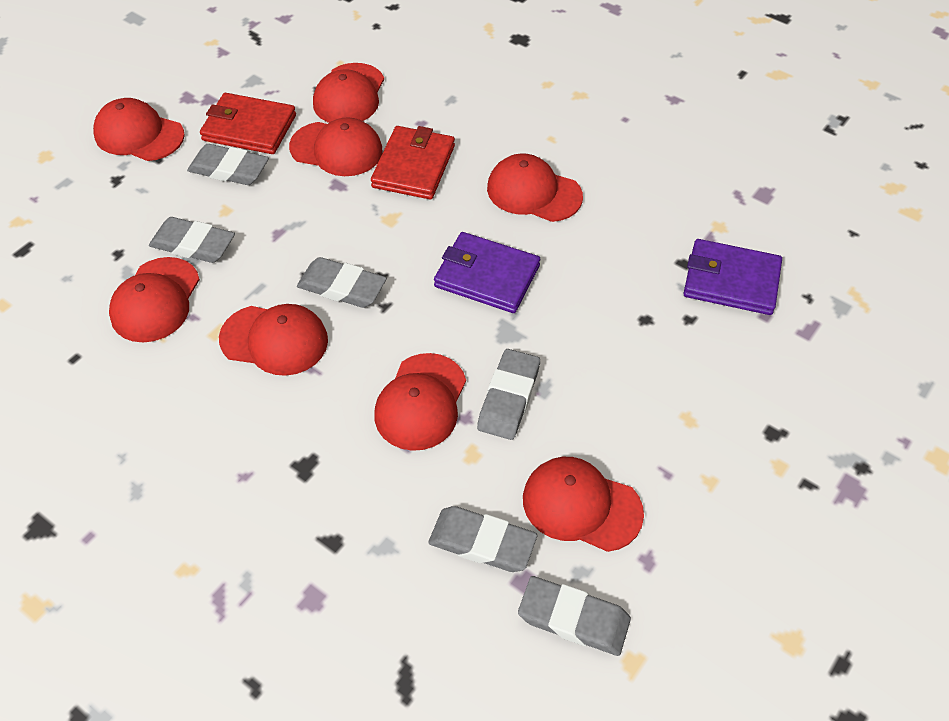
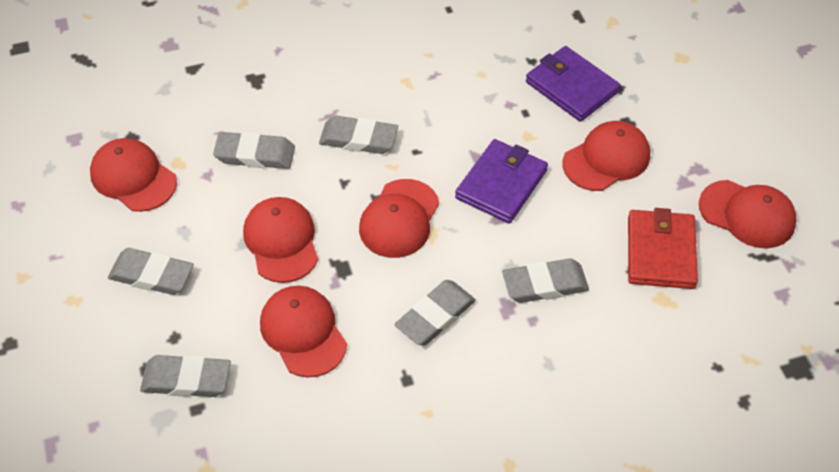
red cap: 8 -> 6
red wallet: 2 -> 1

